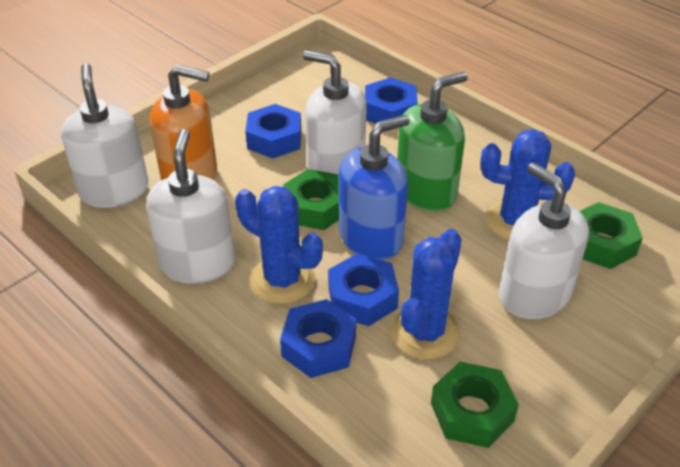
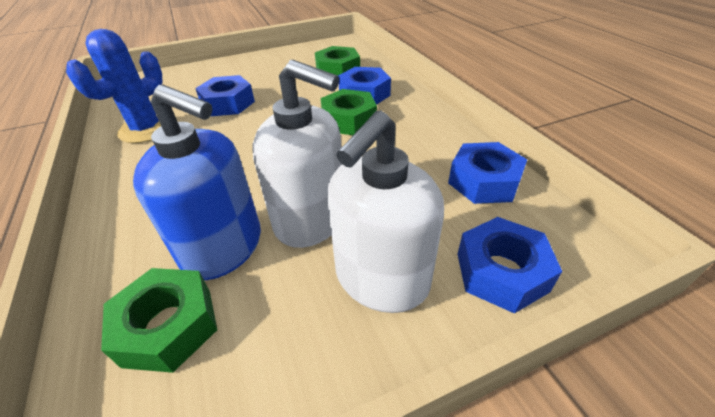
blue cactus: 3 -> 1
green soap dispenser: 1 -> 0
orange soap dispenser: 1 -> 0
white soap dispenser: 4 -> 2

